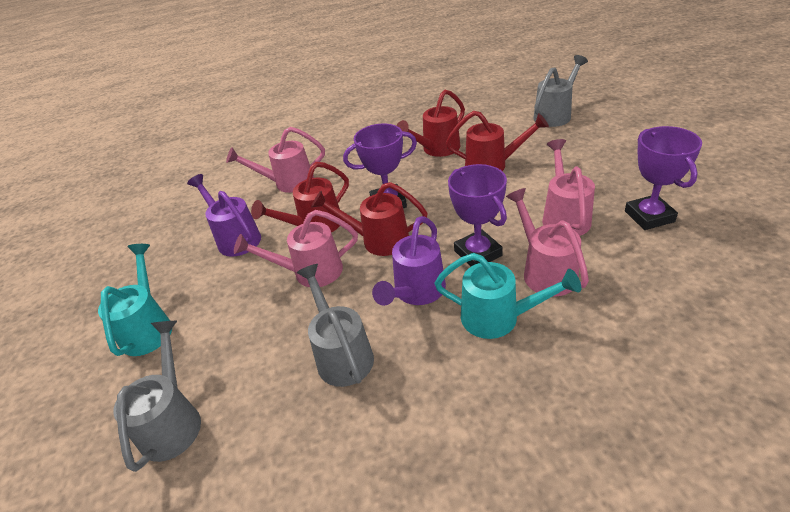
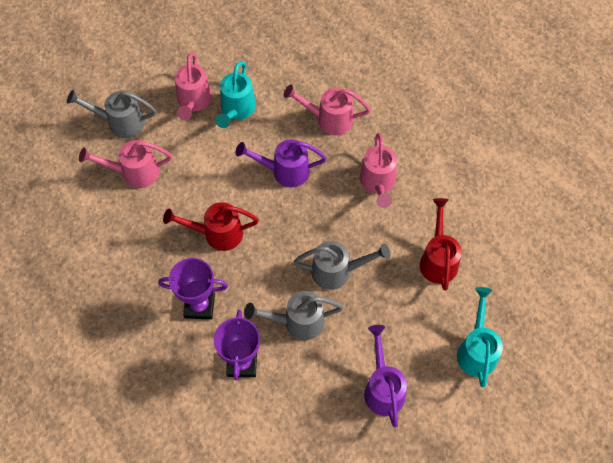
purple trophy: 3 -> 2
red watering can: 4 -> 2

